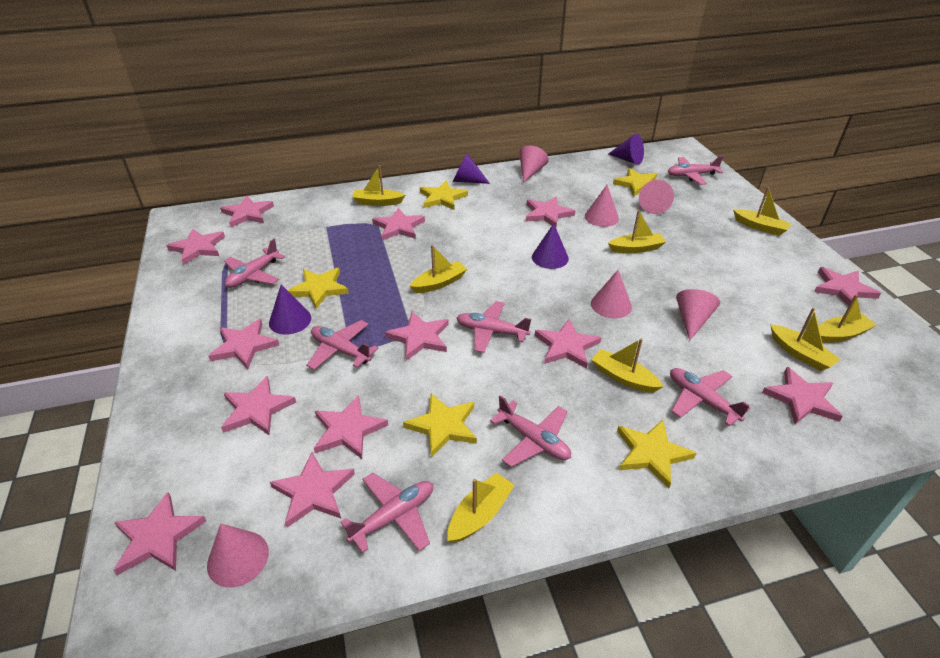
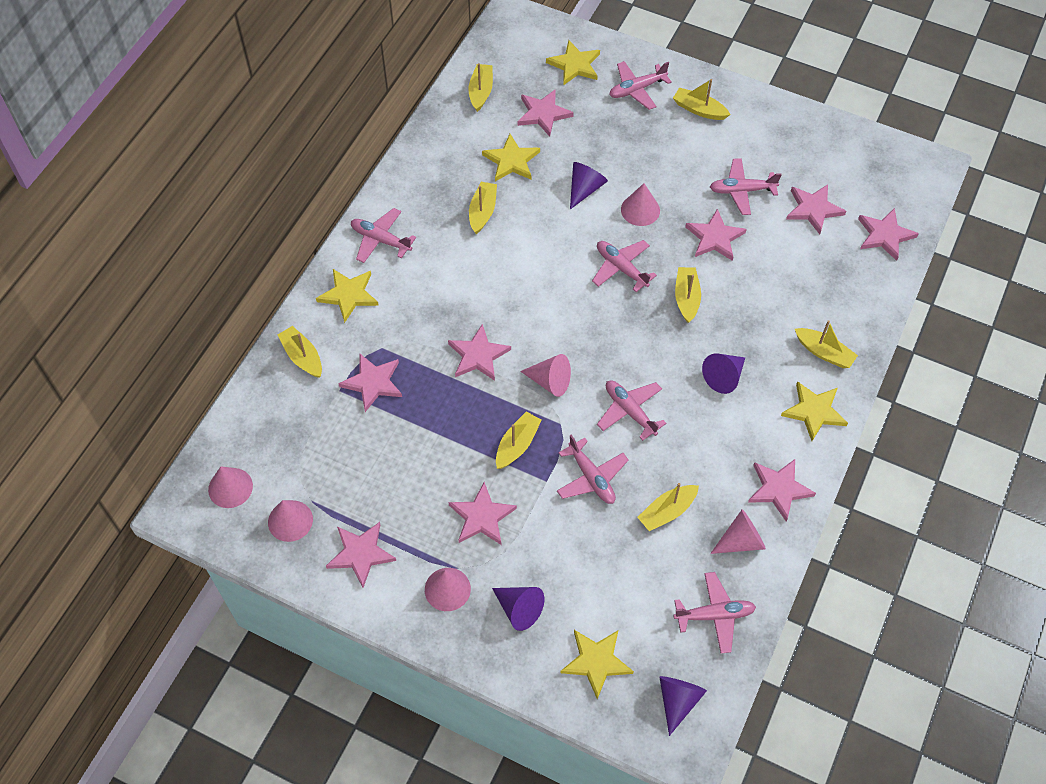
pink star: 13 -> 9

